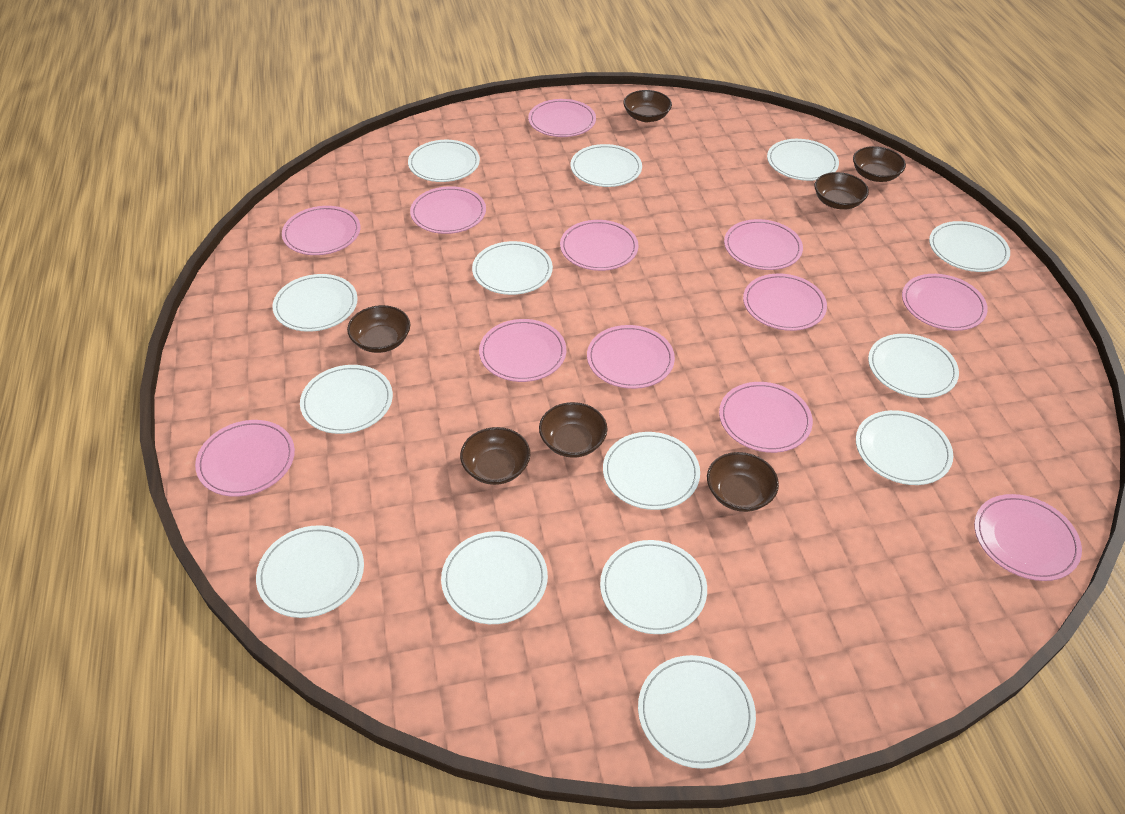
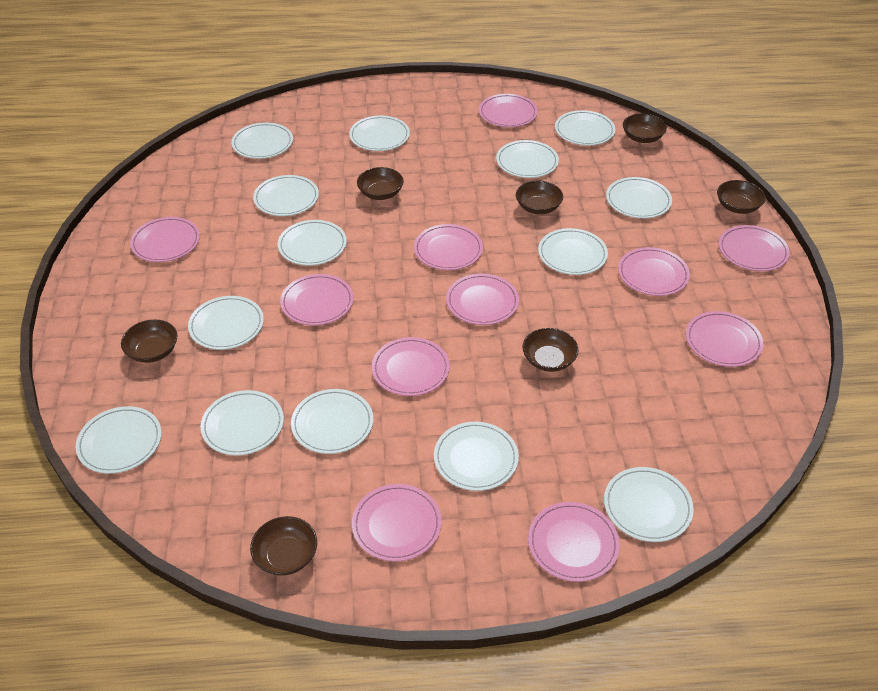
pink plate: 12 -> 11

